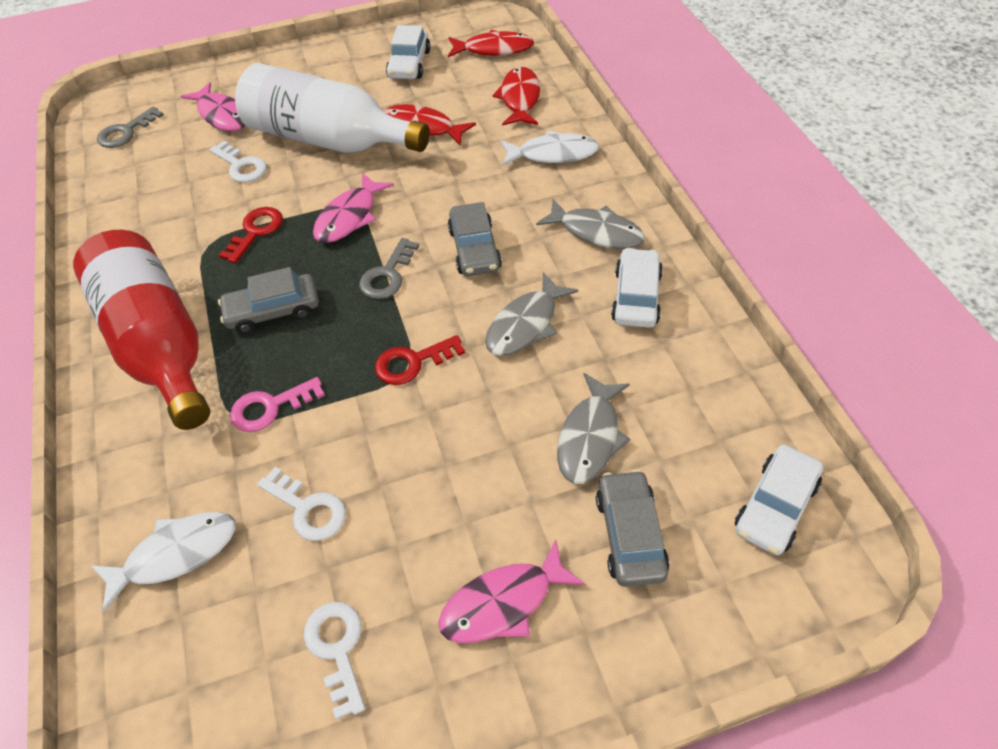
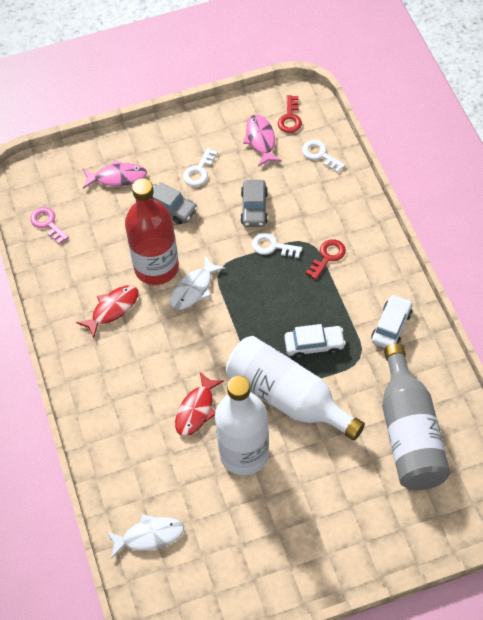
grey bottle: 0 -> 1
grey car: 3 -> 2
grey fish: 3 -> 0
grey key: 2 -> 0
pink fish: 3 -> 2
red fish: 3 -> 2
white bottle: 1 -> 2
white car: 3 -> 2

